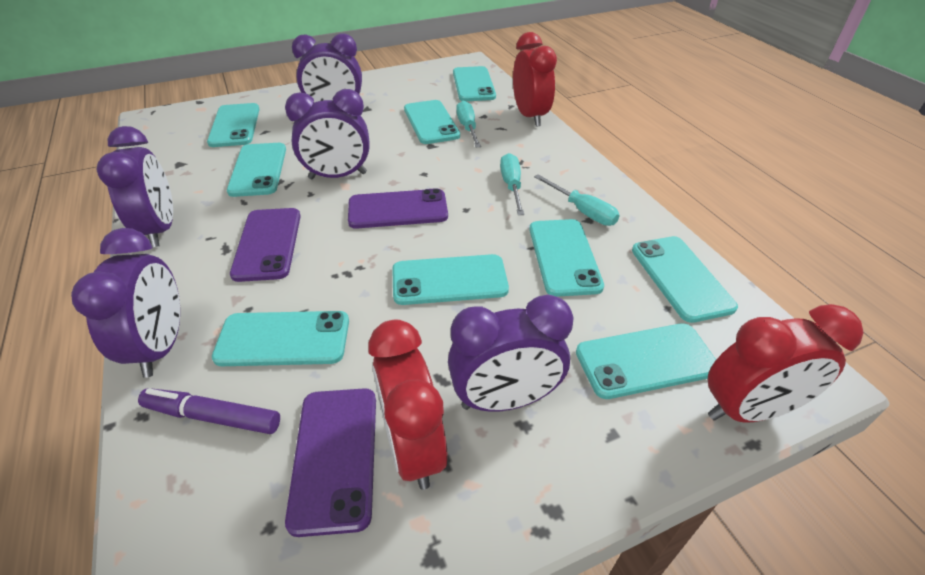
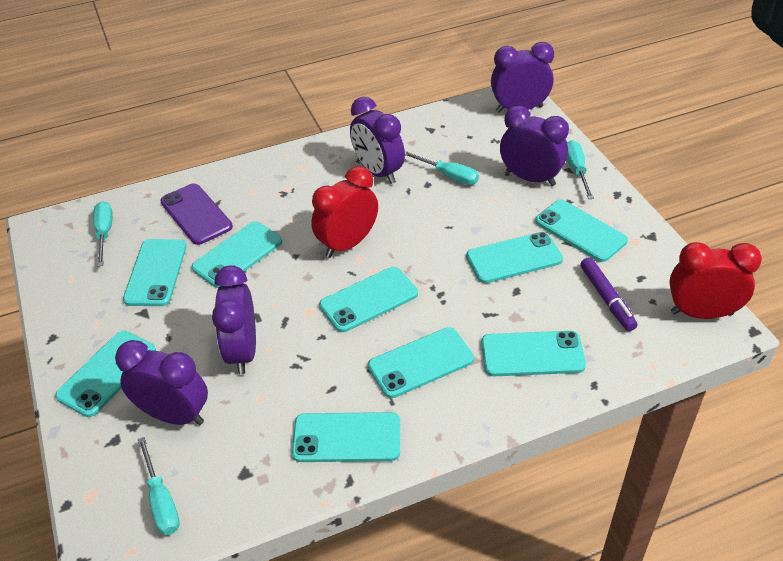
purple phone: 3 -> 1
red clock: 3 -> 2
turquoise screwdriver: 3 -> 4

